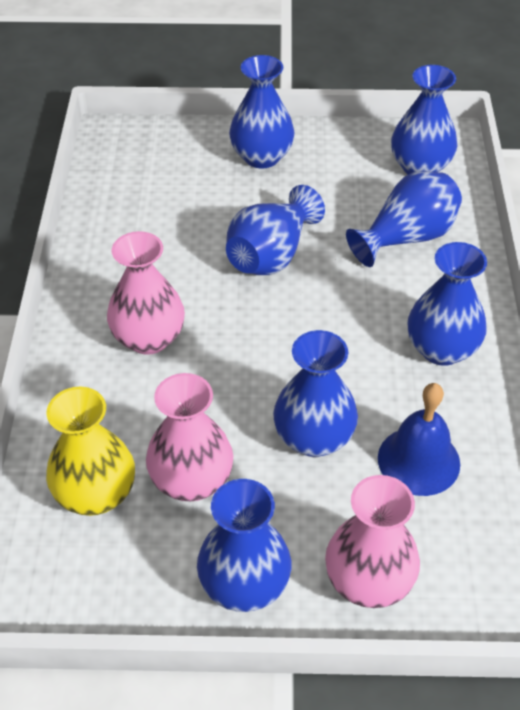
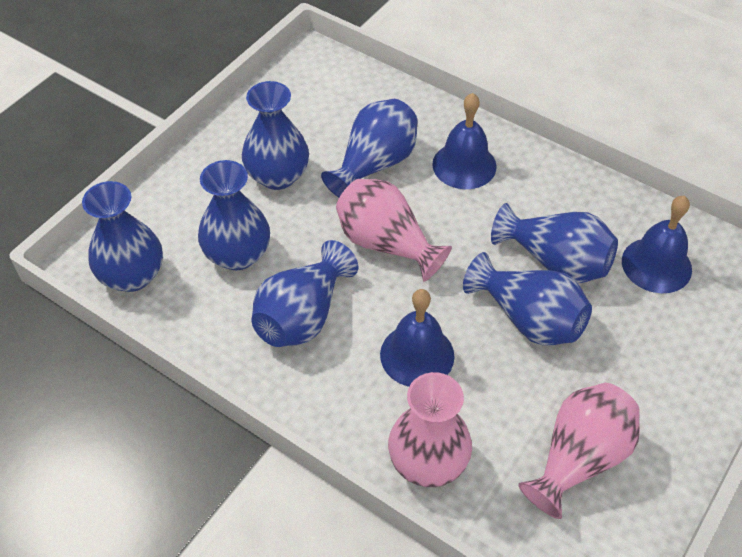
blue bell: 1 -> 3
yellow vase: 1 -> 0

